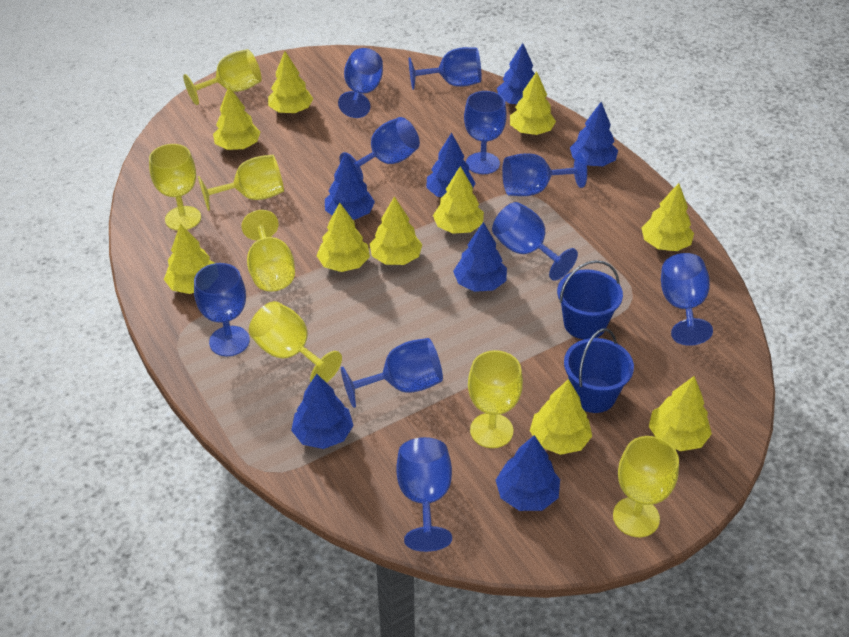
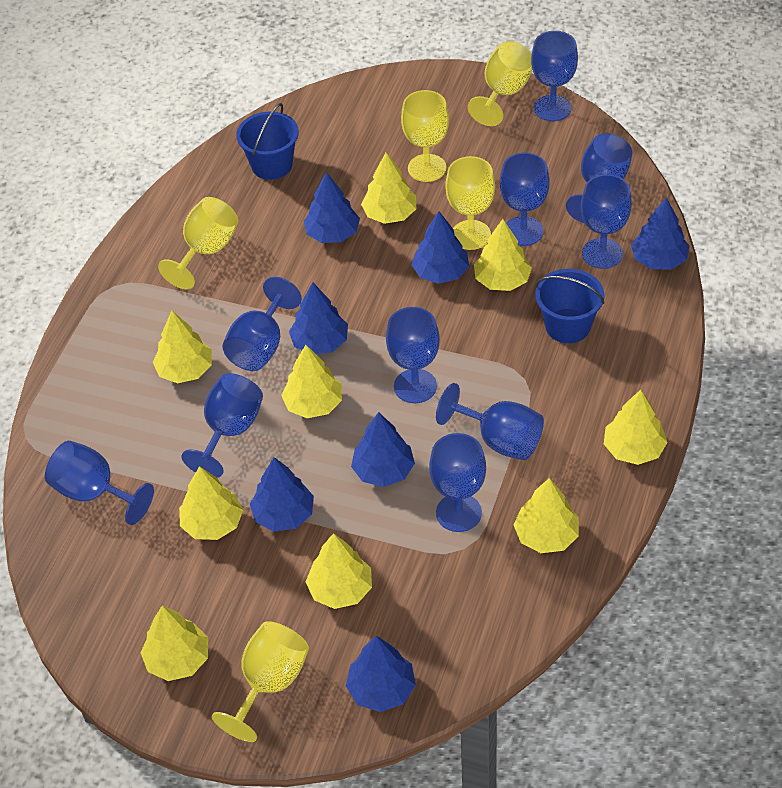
yellow goblet: 7 -> 5
yellow tree: 10 -> 9

